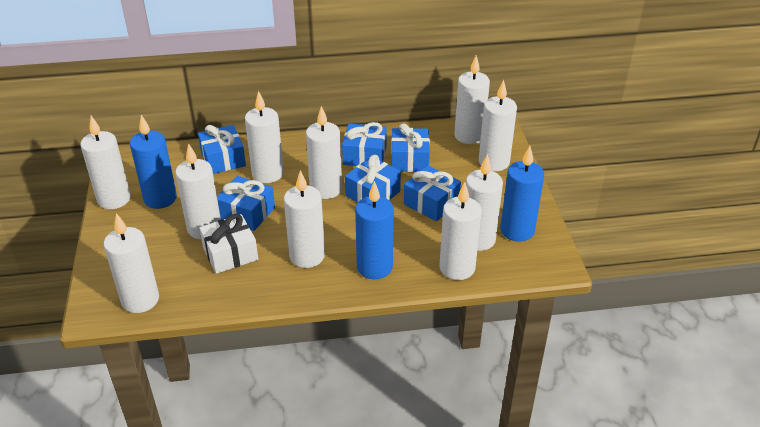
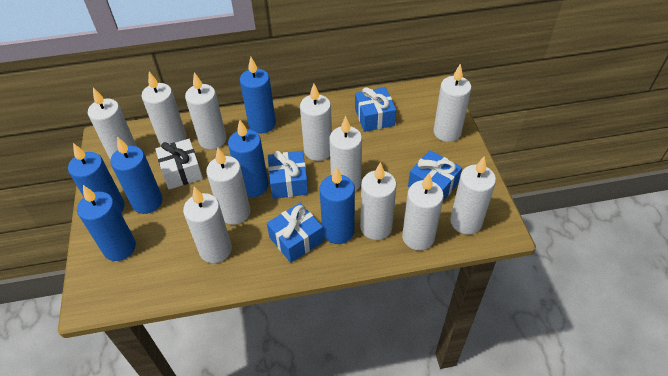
blue candle: 3 -> 6
blue gift: 6 -> 4
white candle: 10 -> 11

